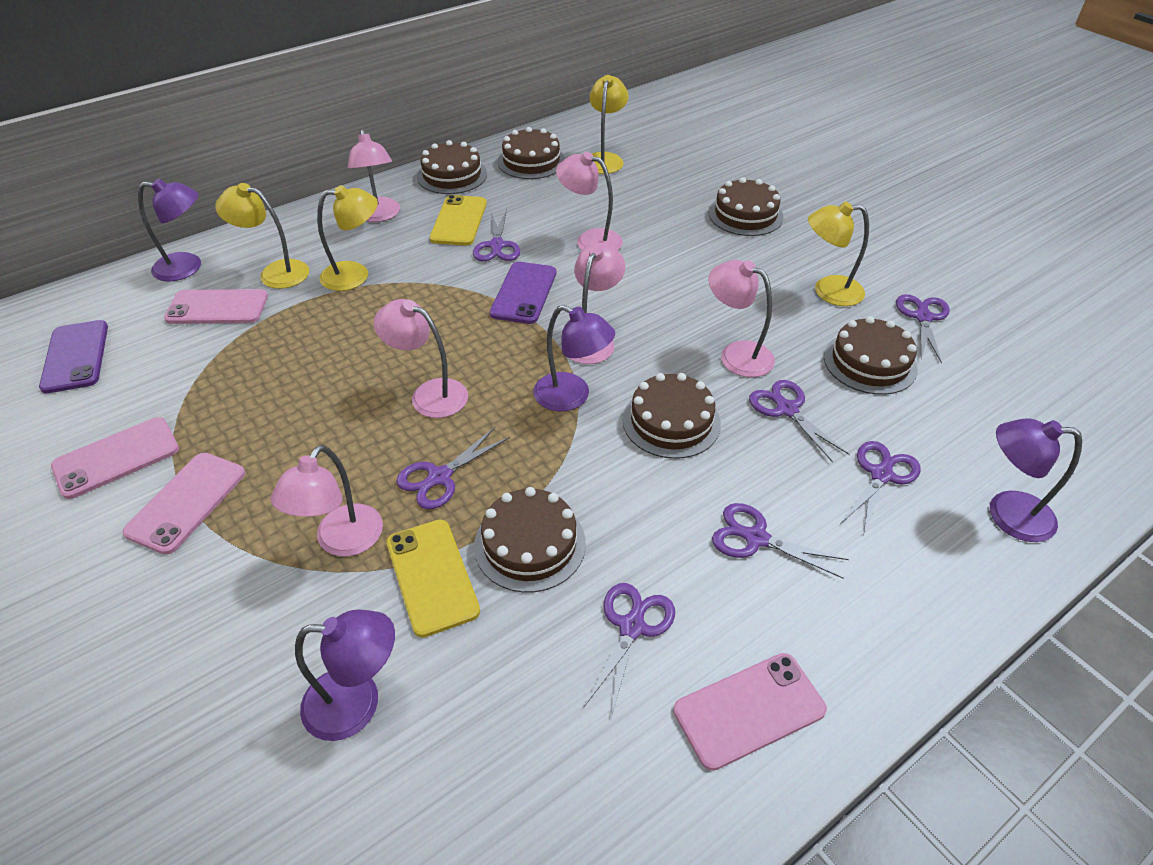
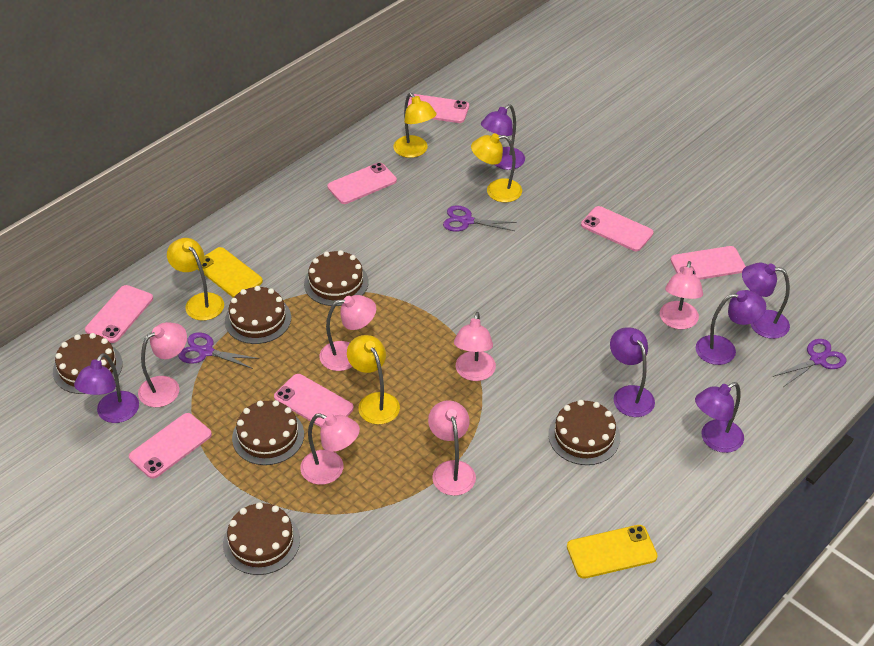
pink phone: 4 -> 7
purple lamp: 4 -> 6
purple phone: 2 -> 0
purple scissors: 7 -> 3

